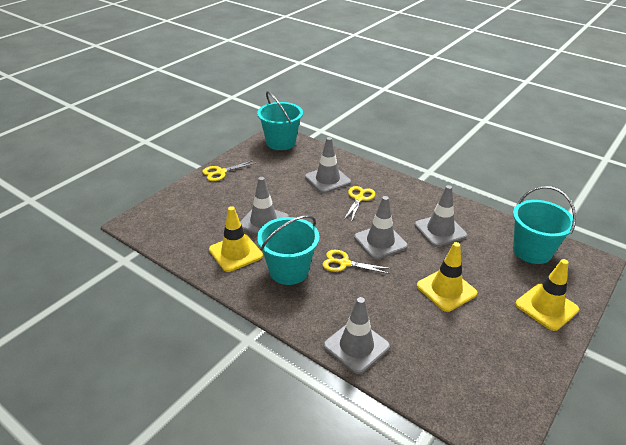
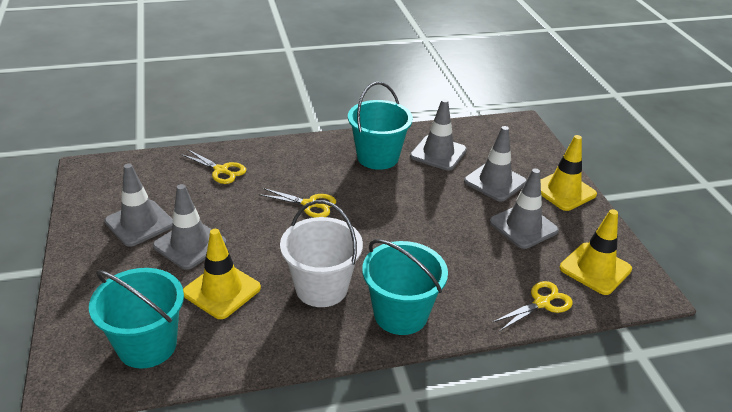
white bucket: 0 -> 1

